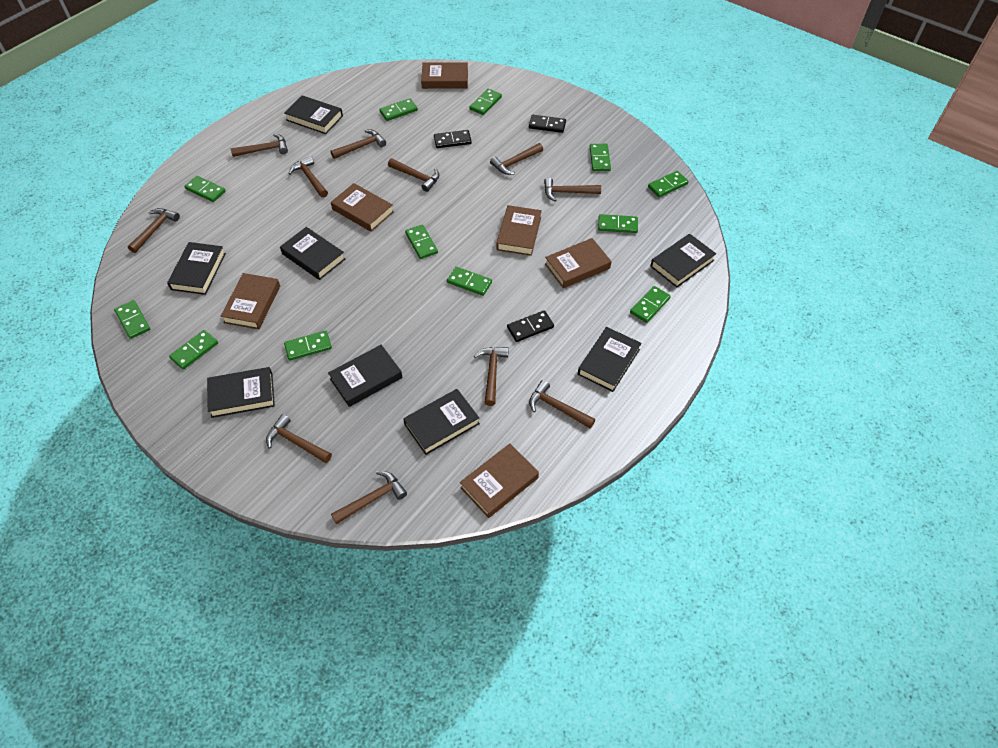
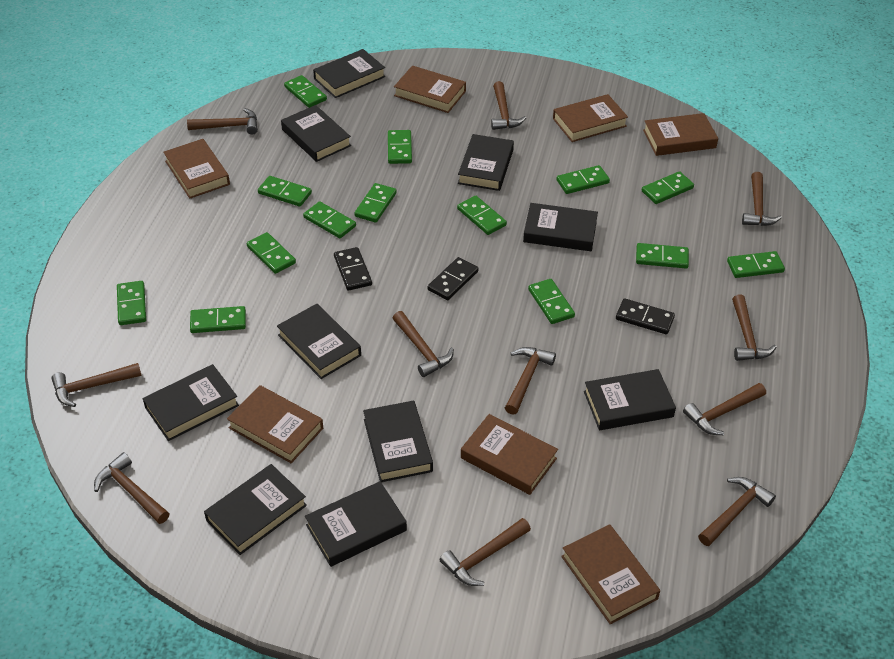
black book: 8 -> 10
brown book: 6 -> 7
green domino: 12 -> 14

